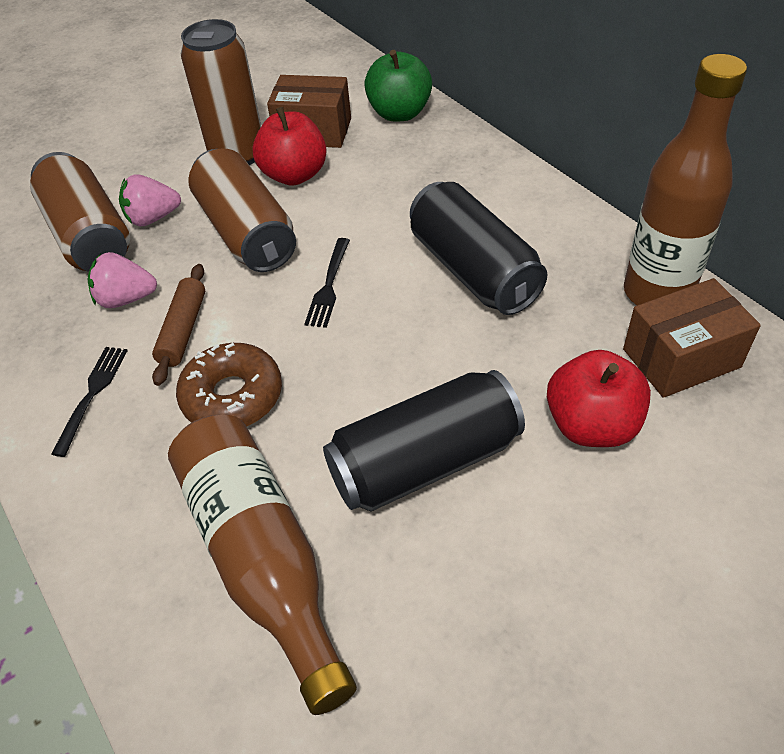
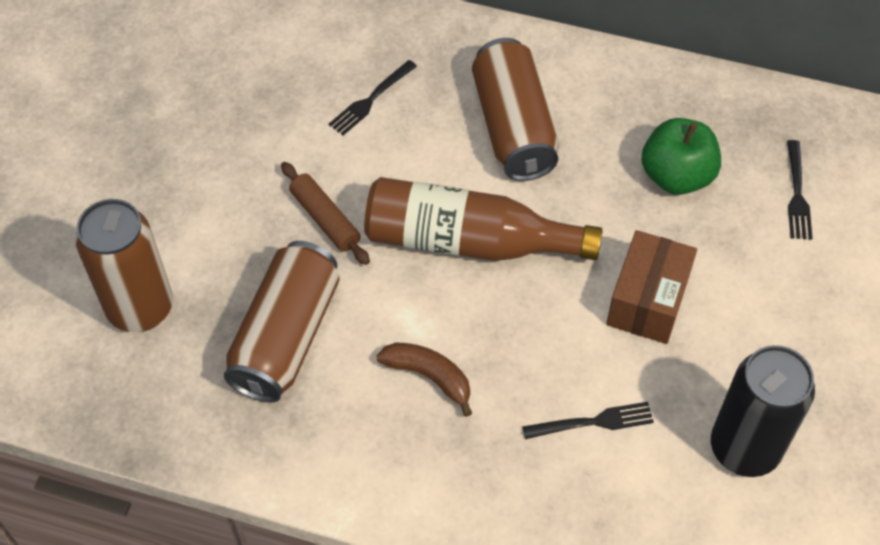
black can: 2 -> 1
black fork: 2 -> 3
brown banana: 0 -> 1
brown bottle: 2 -> 1
brown box: 2 -> 1
brown donut: 1 -> 0
pink strawberry: 2 -> 0
red apple: 2 -> 0

